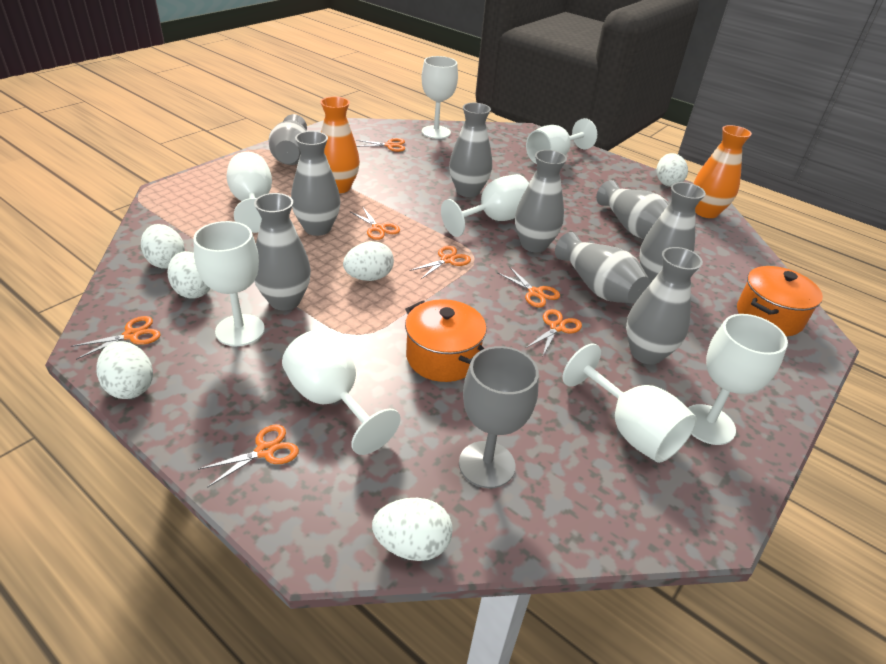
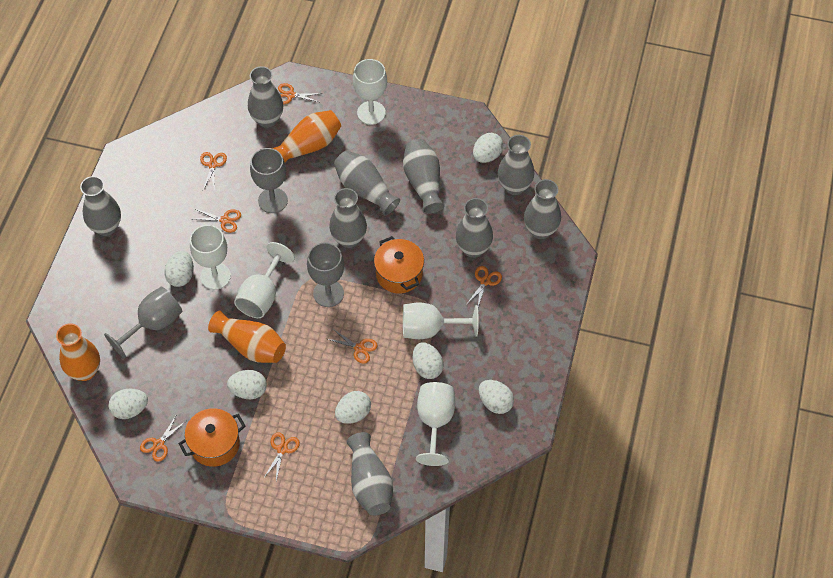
grey goblet: 1 -> 3
orange vase: 2 -> 3
white egg: 6 -> 7
white goblet: 8 -> 5

